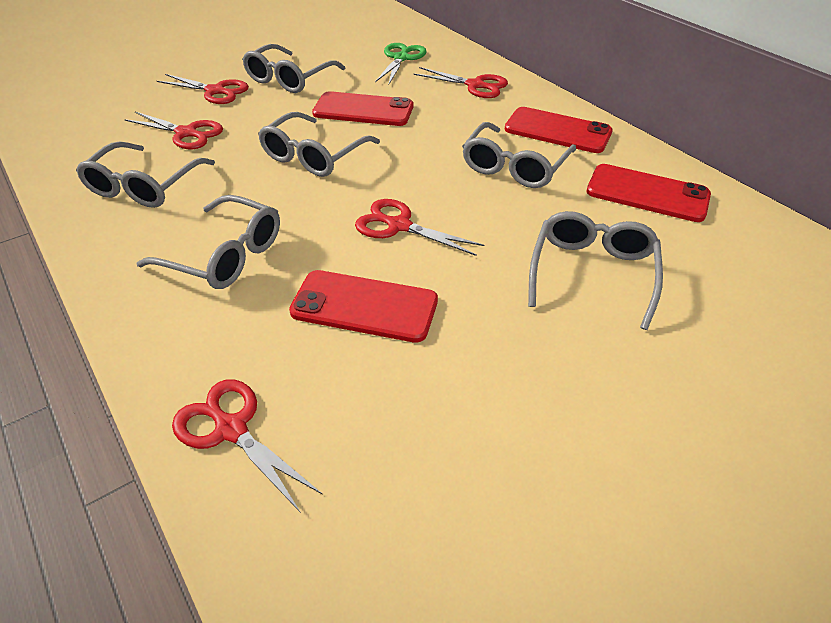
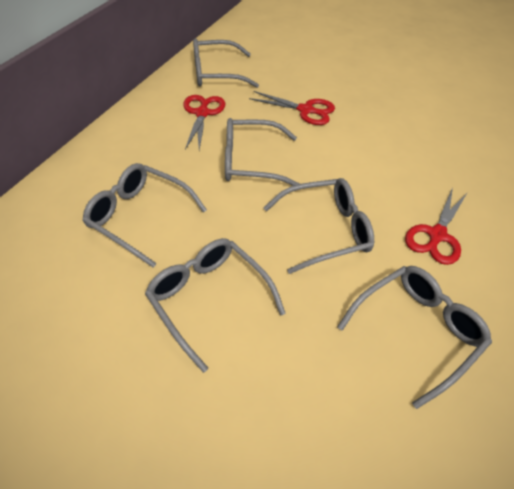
green scissors: 1 -> 0
red phone: 4 -> 0
red scissors: 5 -> 3

